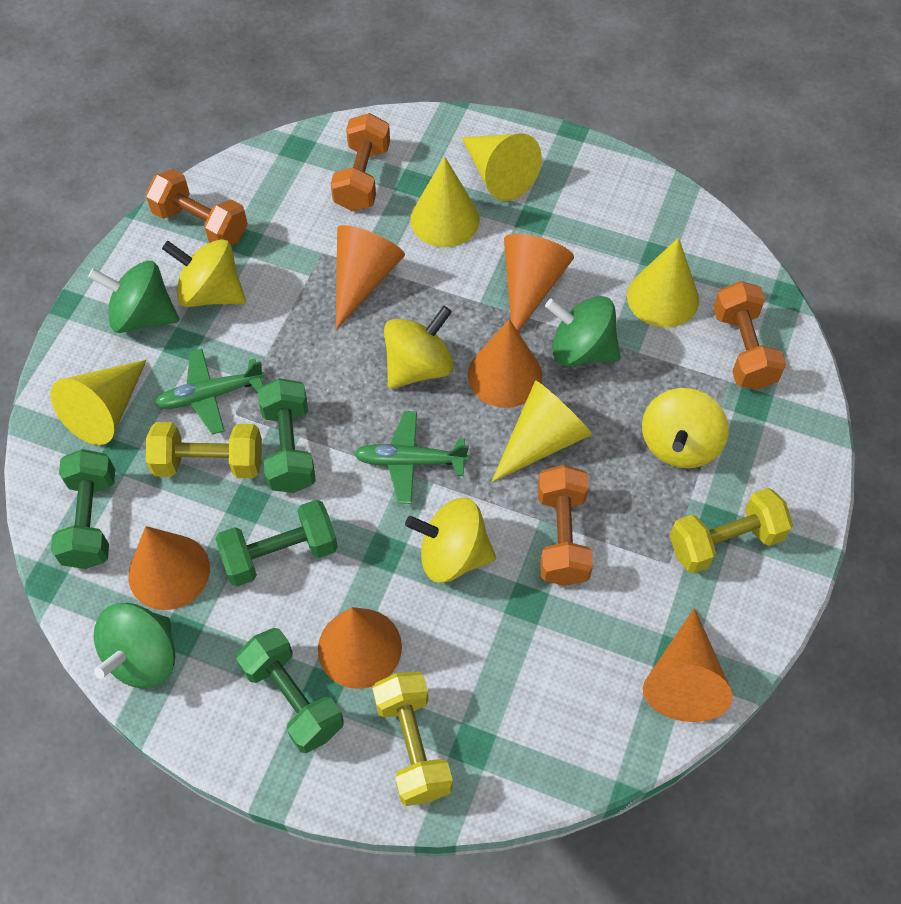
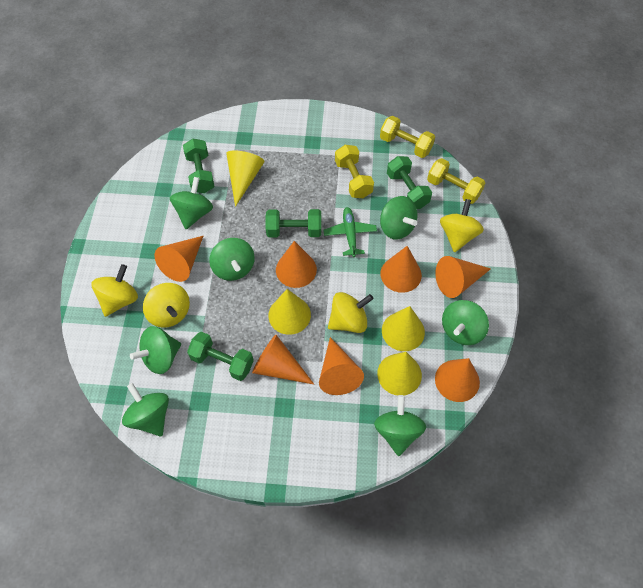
green plane: 2 -> 1
green spinning top: 3 -> 7
orange cone: 6 -> 7
orange dumbbell: 4 -> 0
yellow cone: 5 -> 4

